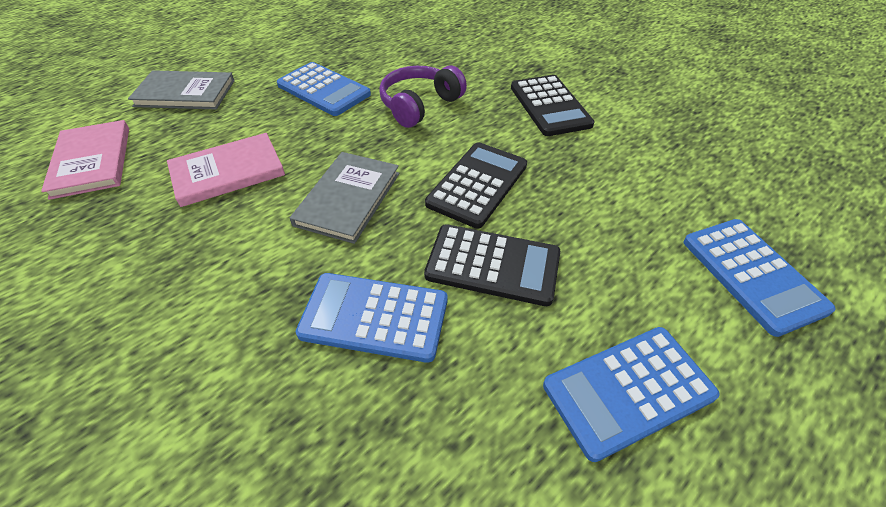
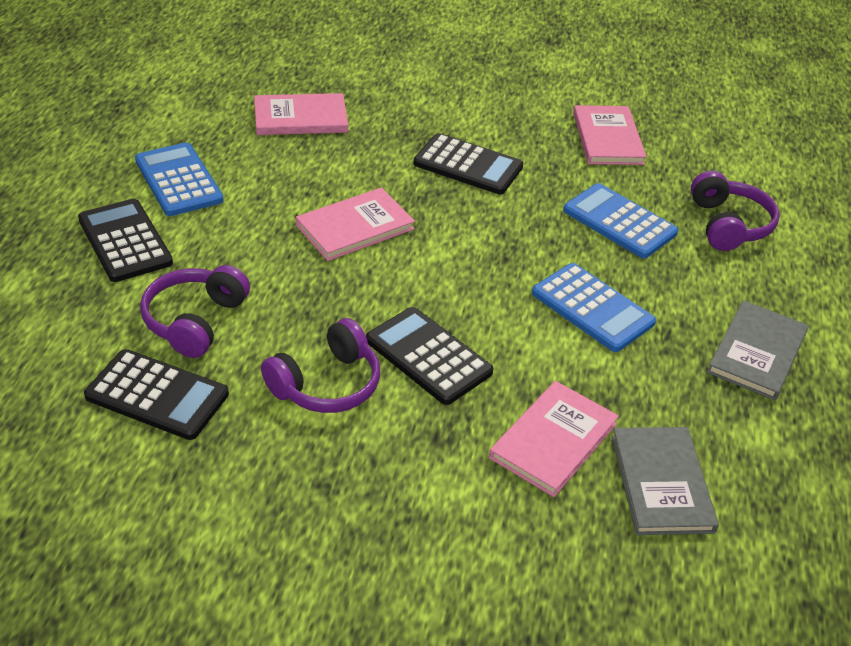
black calculator: 3 -> 4
blue calculator: 4 -> 3
pink book: 2 -> 4
purple headphones: 1 -> 3

